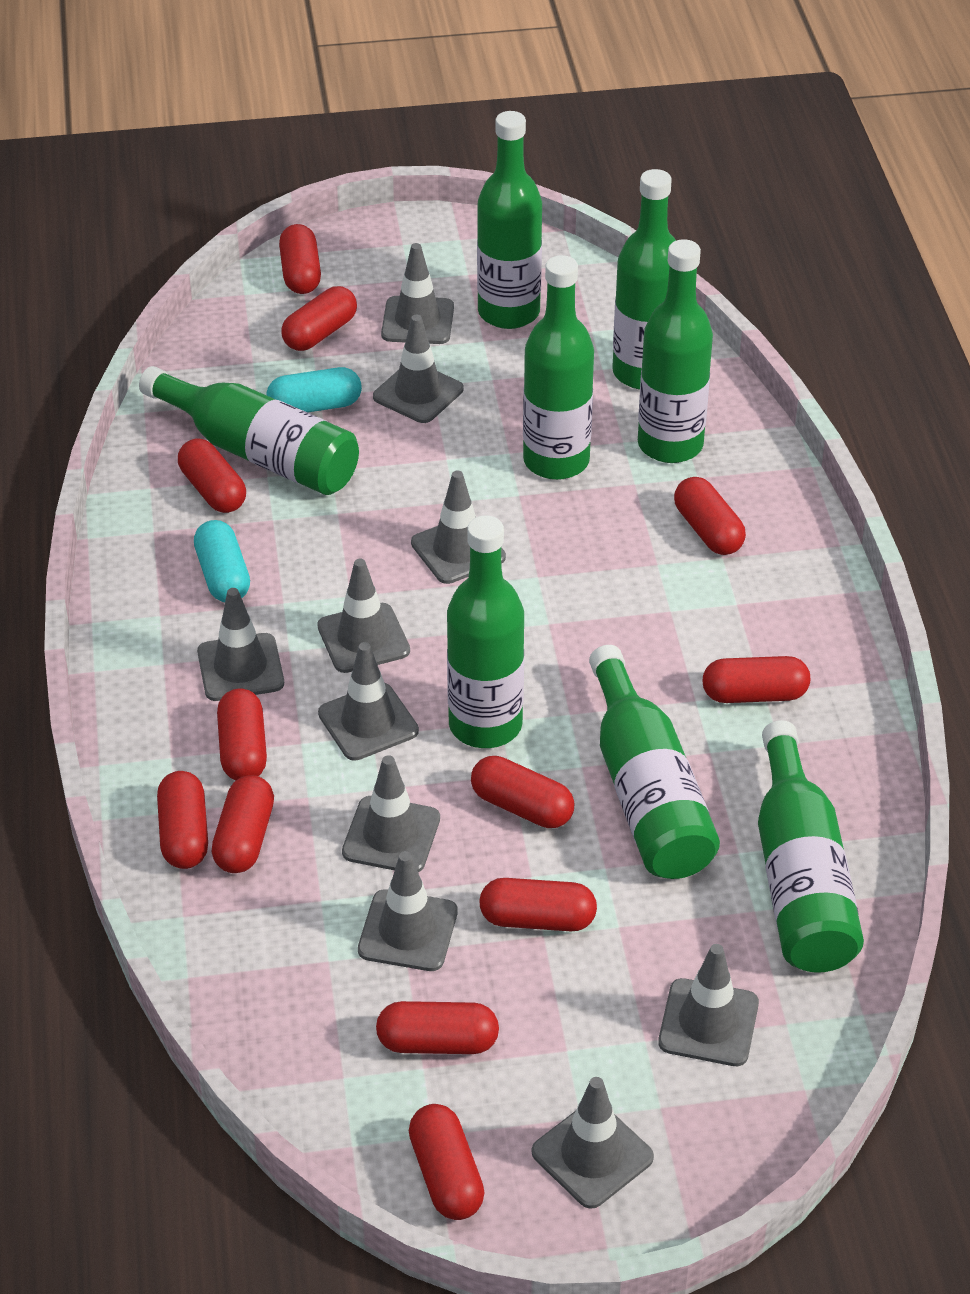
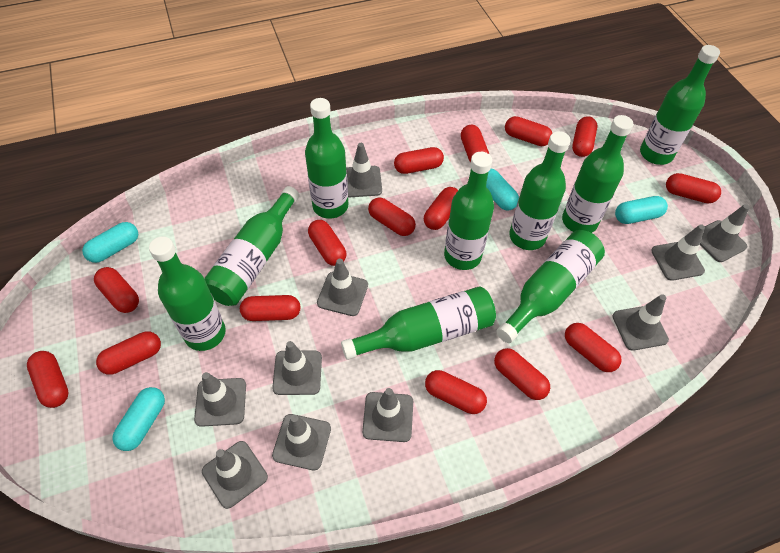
green bottle: 8 -> 9
red capsule: 12 -> 15
turquoise capsule: 2 -> 4

